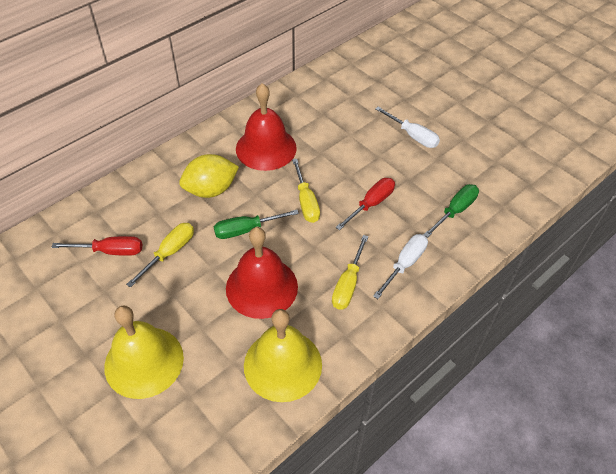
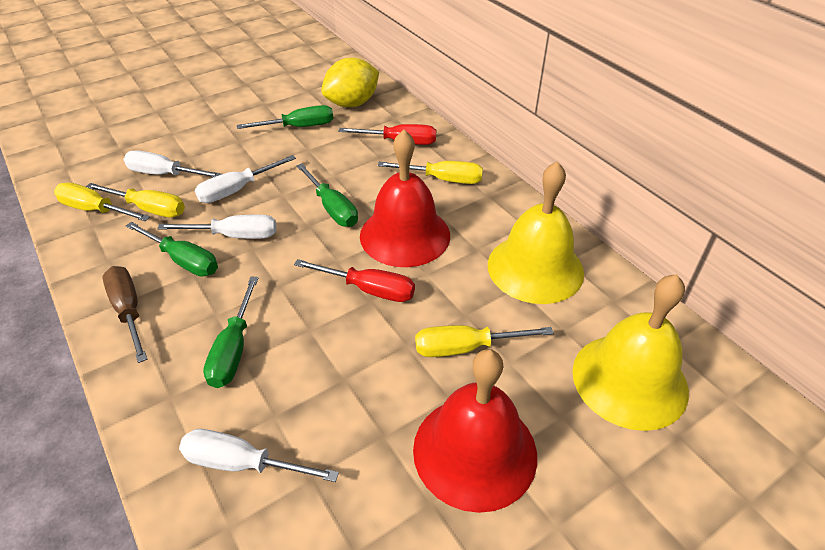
brown screwdriver: 0 -> 1
green screwdriver: 2 -> 4
white screwdriver: 2 -> 4
yellow screwdriver: 3 -> 4

